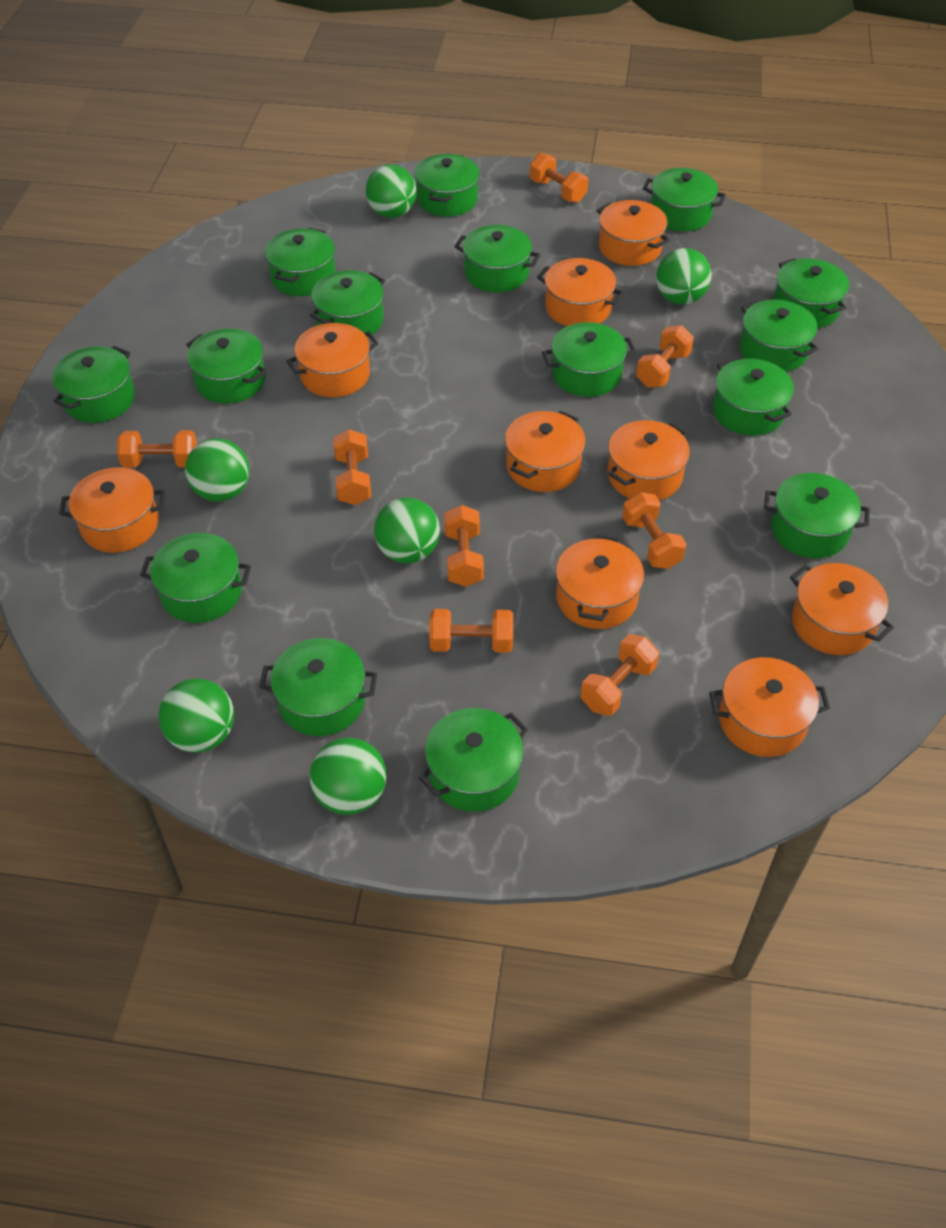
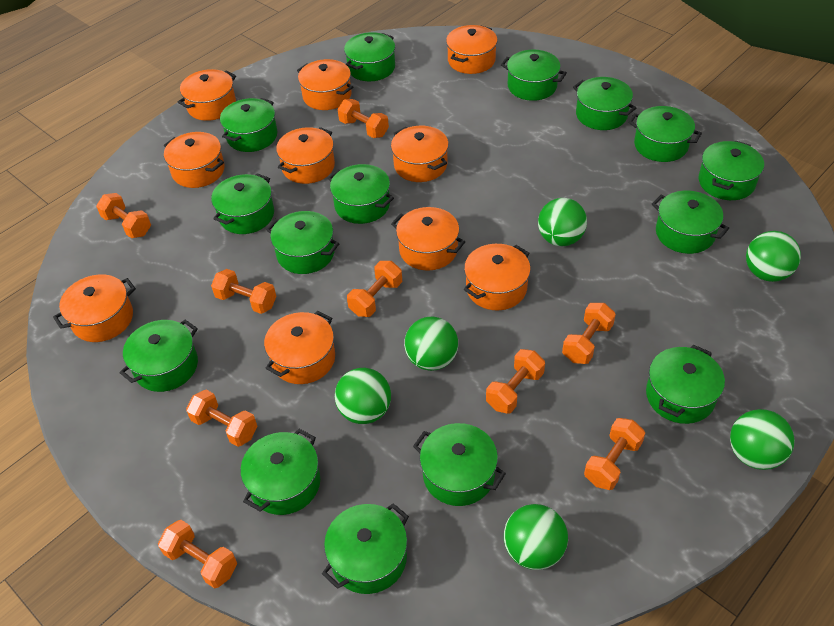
orange dumbbell: 8 -> 9
orange pot: 9 -> 10

